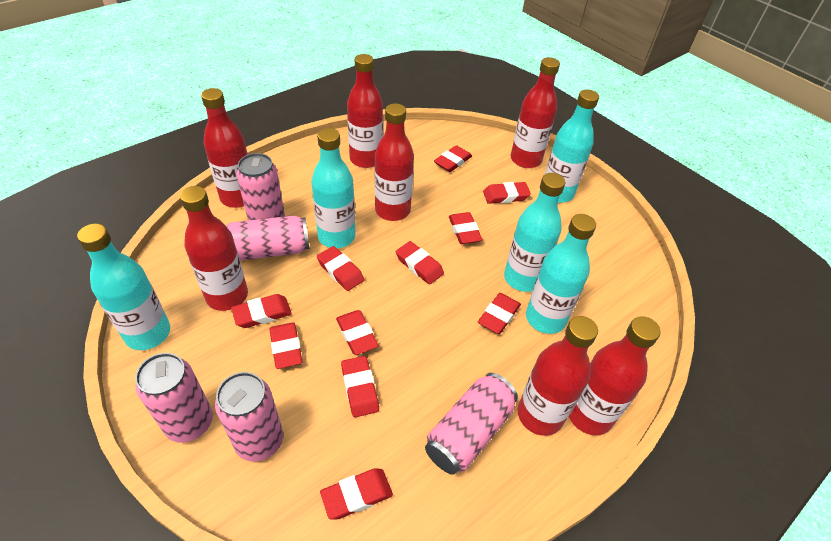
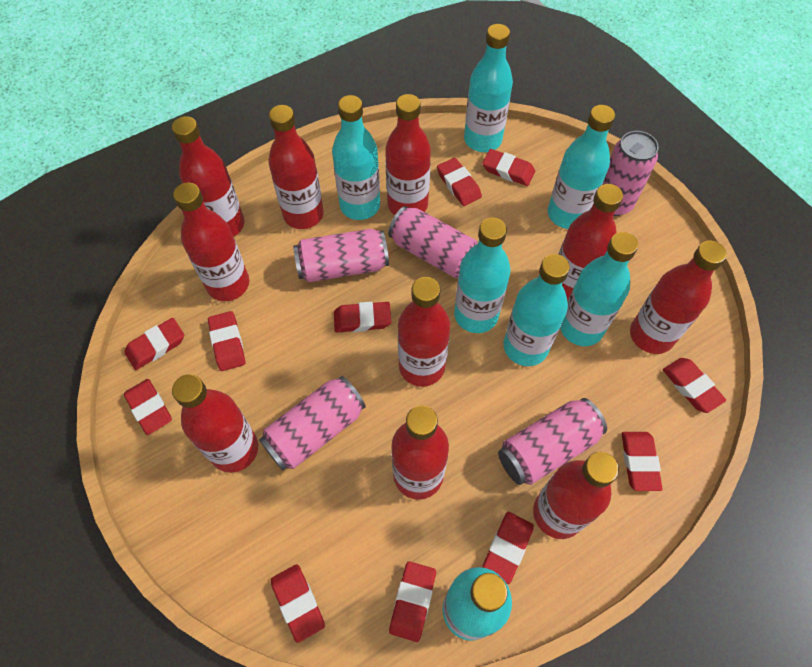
red bottle: 7 -> 10
turquoise bottle: 5 -> 7

